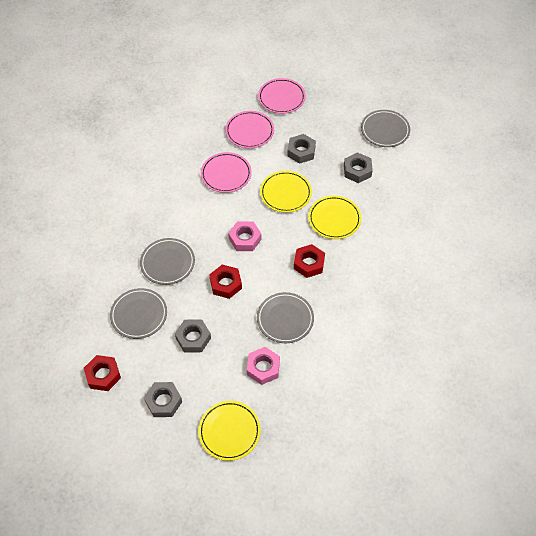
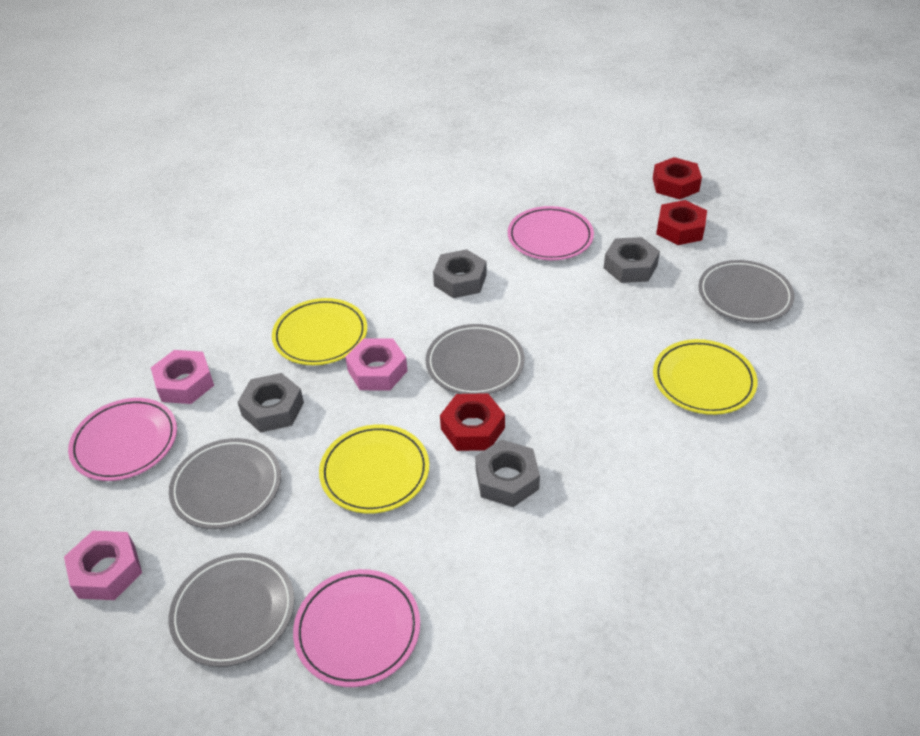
pink nut: 2 -> 3

